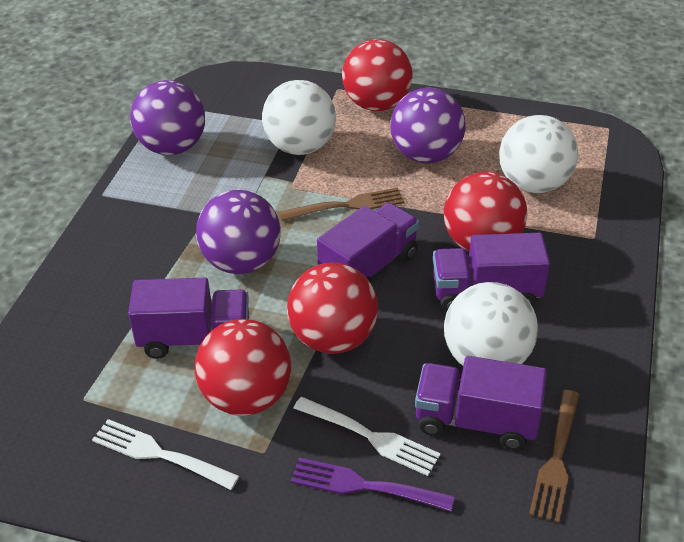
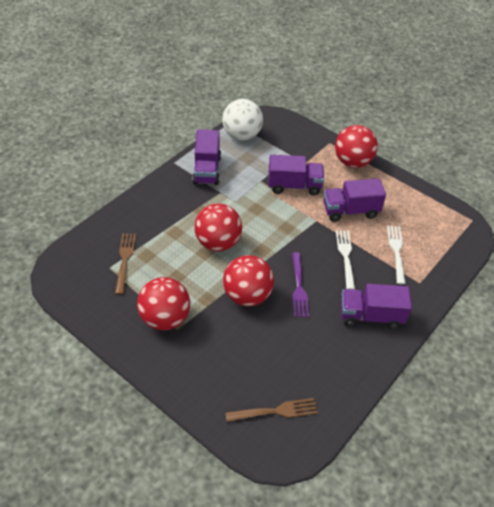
purple ball: 3 -> 0
white ball: 3 -> 1

